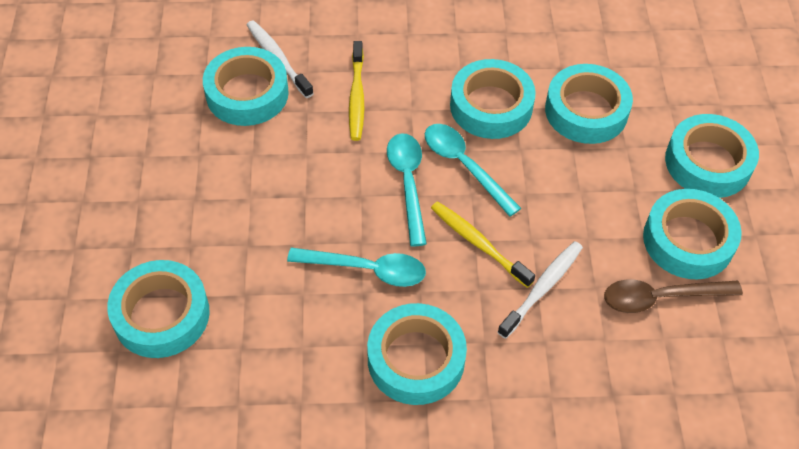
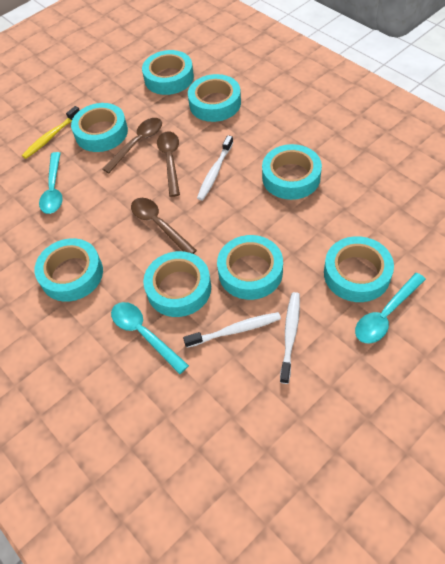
brown spoon: 1 -> 3
turquoise tape: 7 -> 8
white toothbrush: 2 -> 3
yellow toothbrush: 2 -> 1

